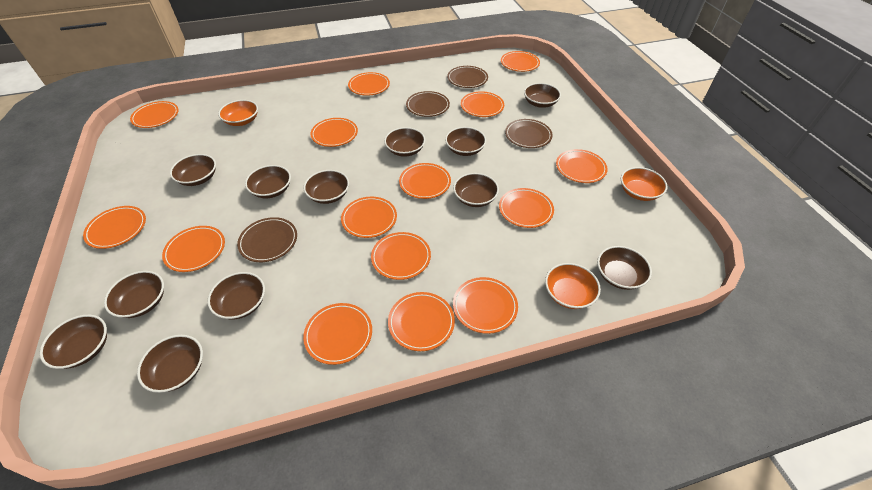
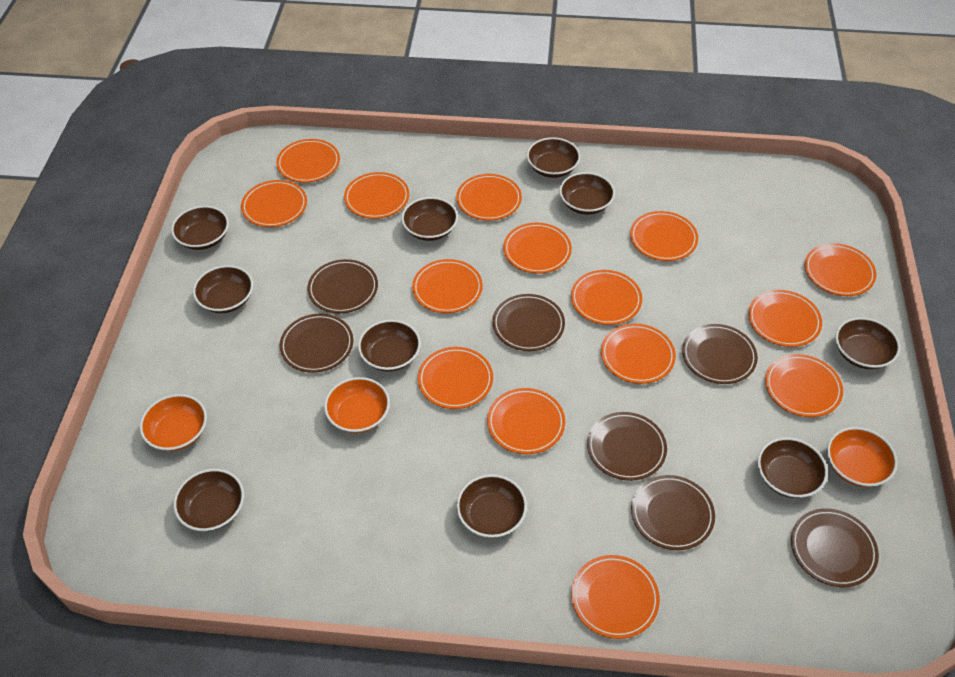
brown bowl: 12 -> 10
brown plate: 4 -> 7

